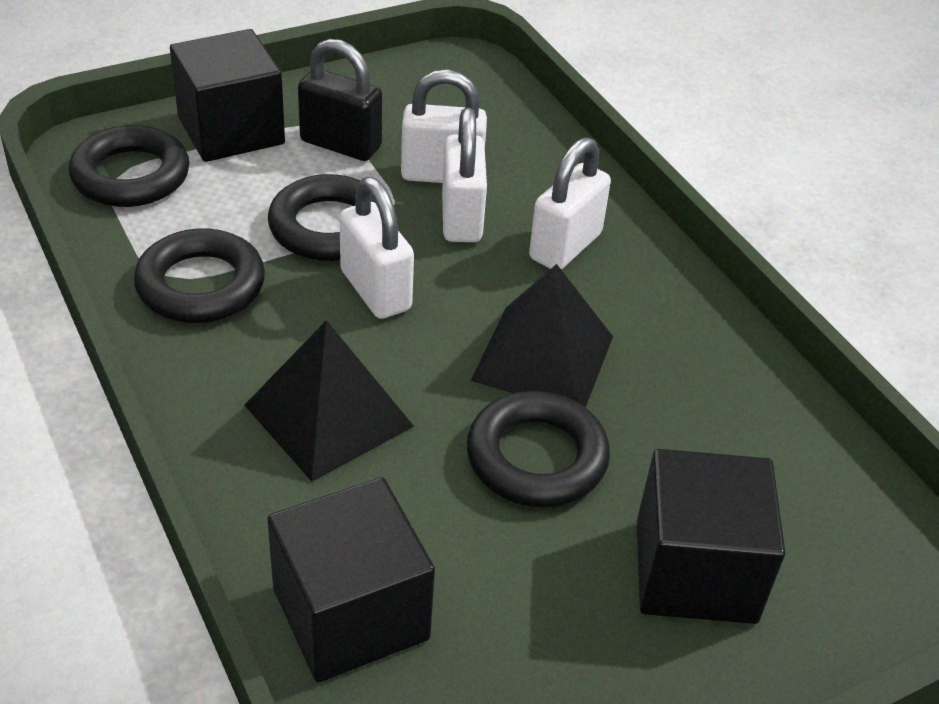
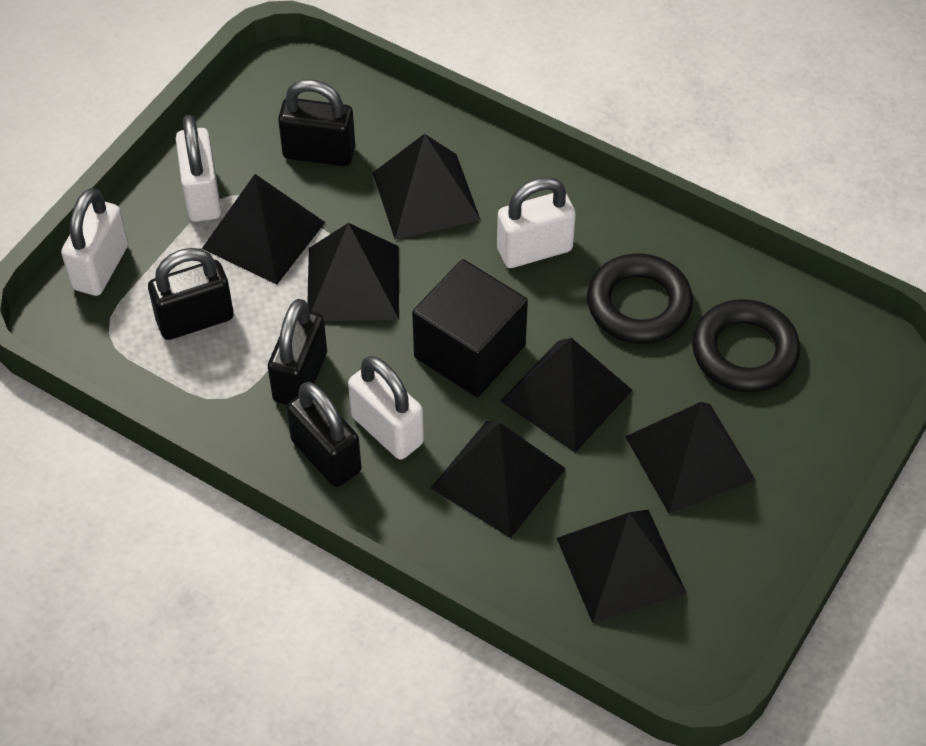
black cube: 3 -> 1
black padlock: 1 -> 4
black pyramid: 2 -> 7
black ring: 4 -> 2

